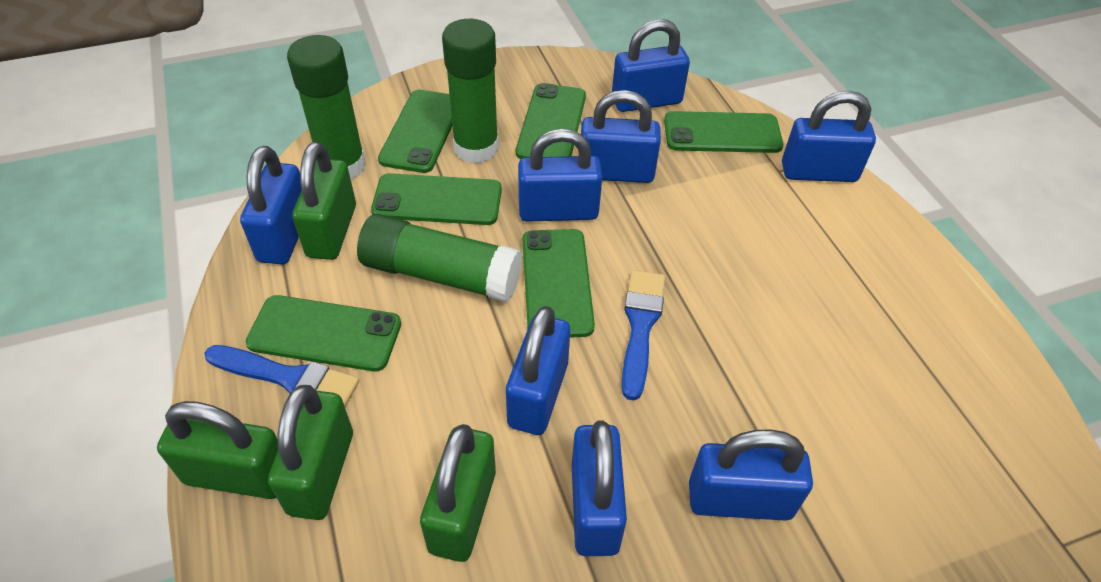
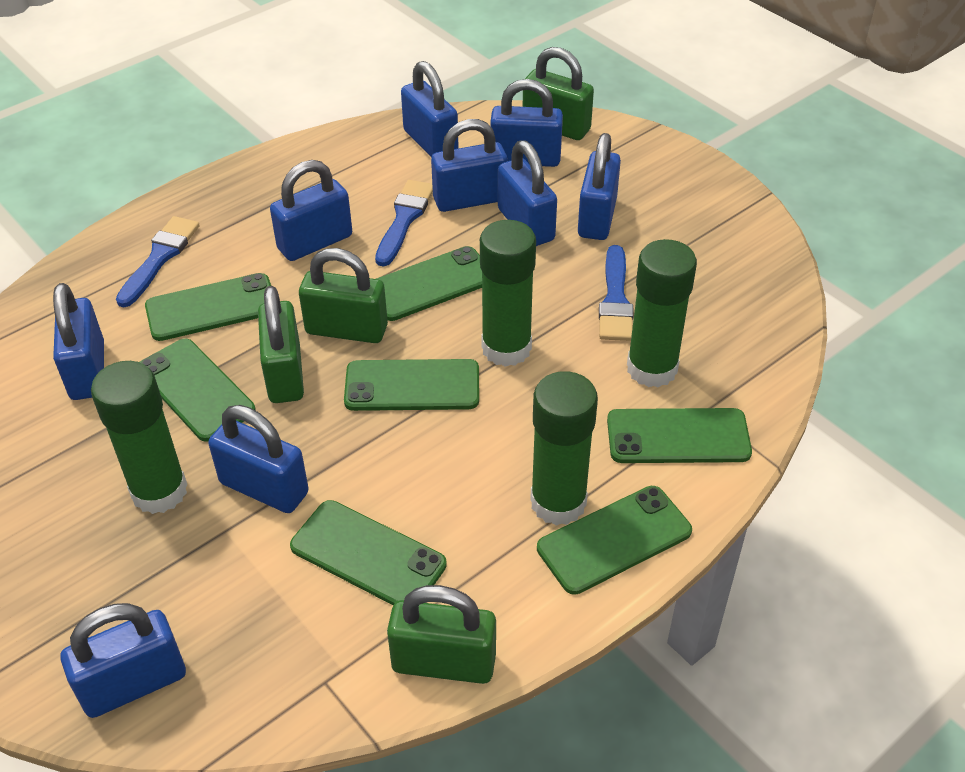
blue brush: 2 -> 3
blue padlock: 8 -> 9
green glue stick: 3 -> 4
green phone: 6 -> 7

